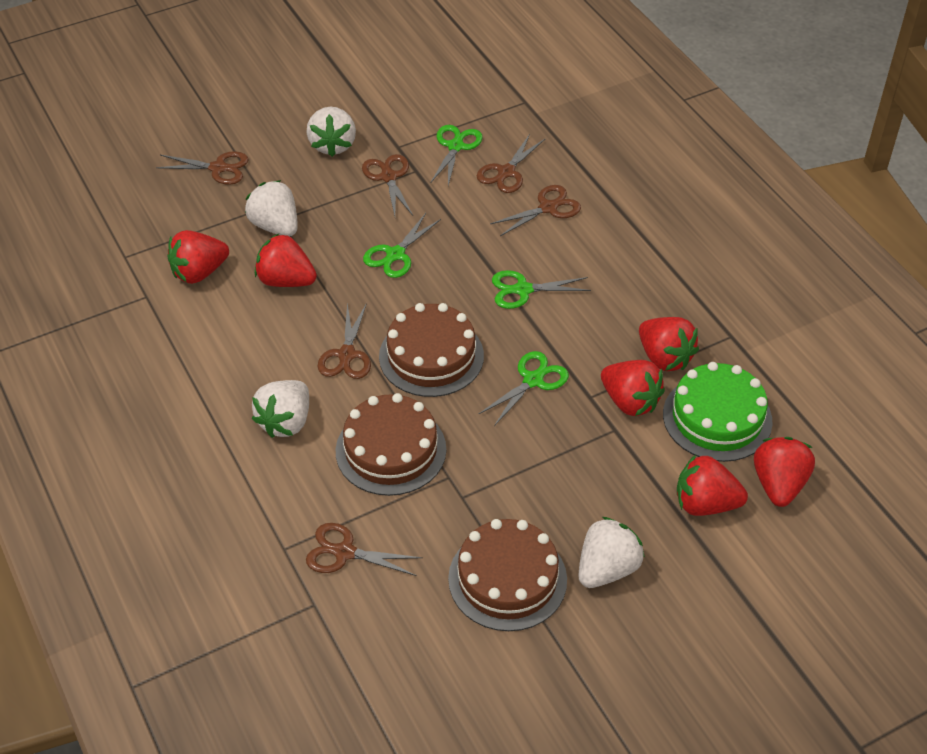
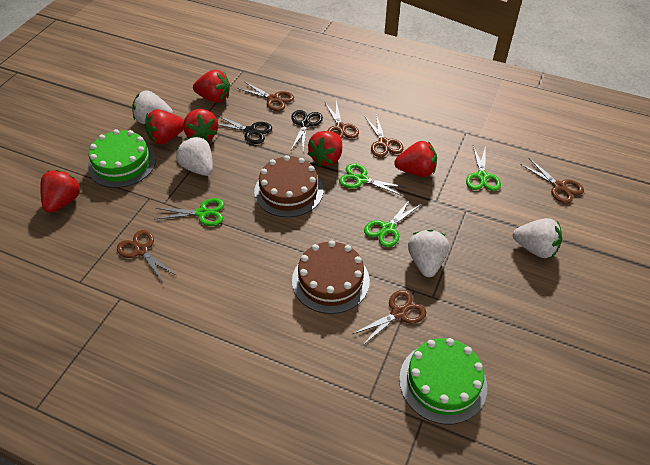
black scissors: 0 -> 2
brown cake: 3 -> 2
green cake: 1 -> 2

